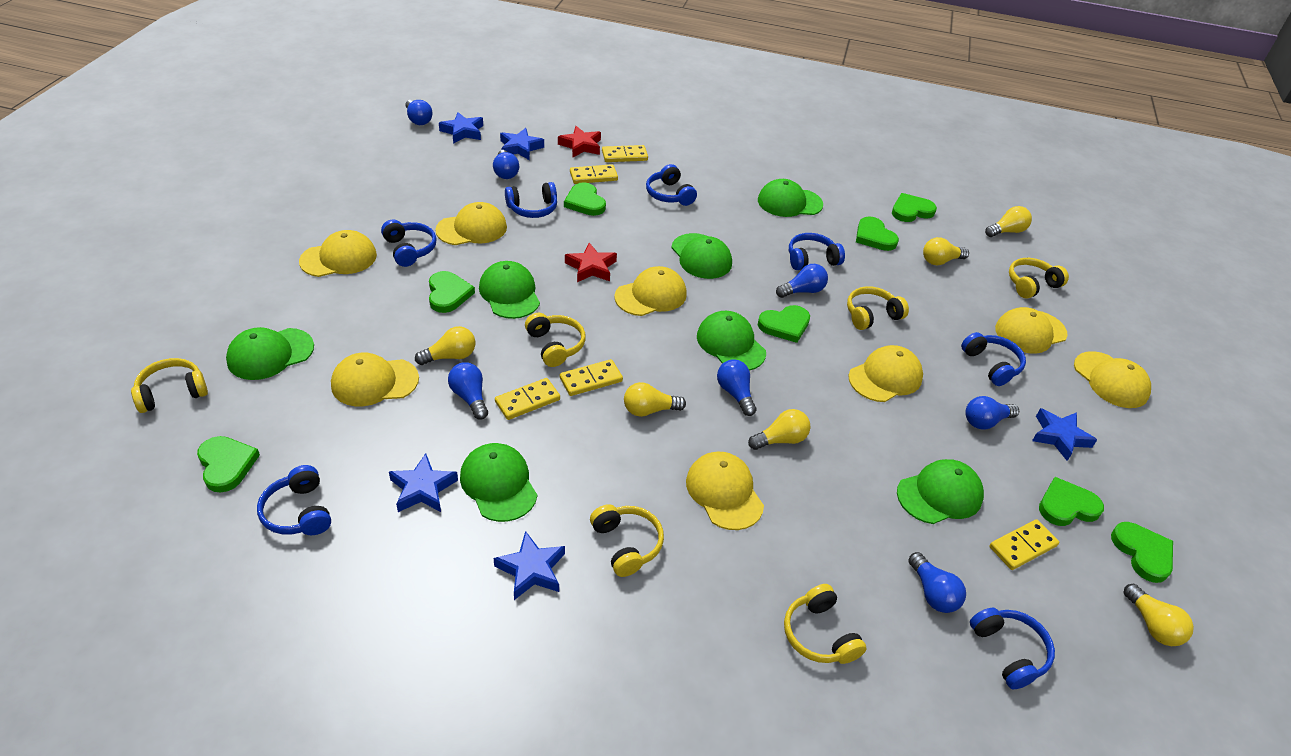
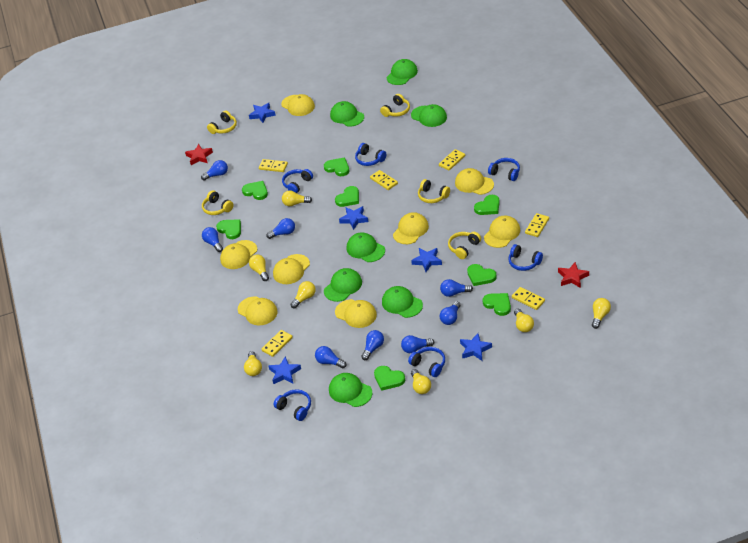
blue headphones: 7 -> 6
blue light bulb: 7 -> 8
yellow domino: 5 -> 6
yellow headphones: 6 -> 5
yellow light bulb: 6 -> 7

